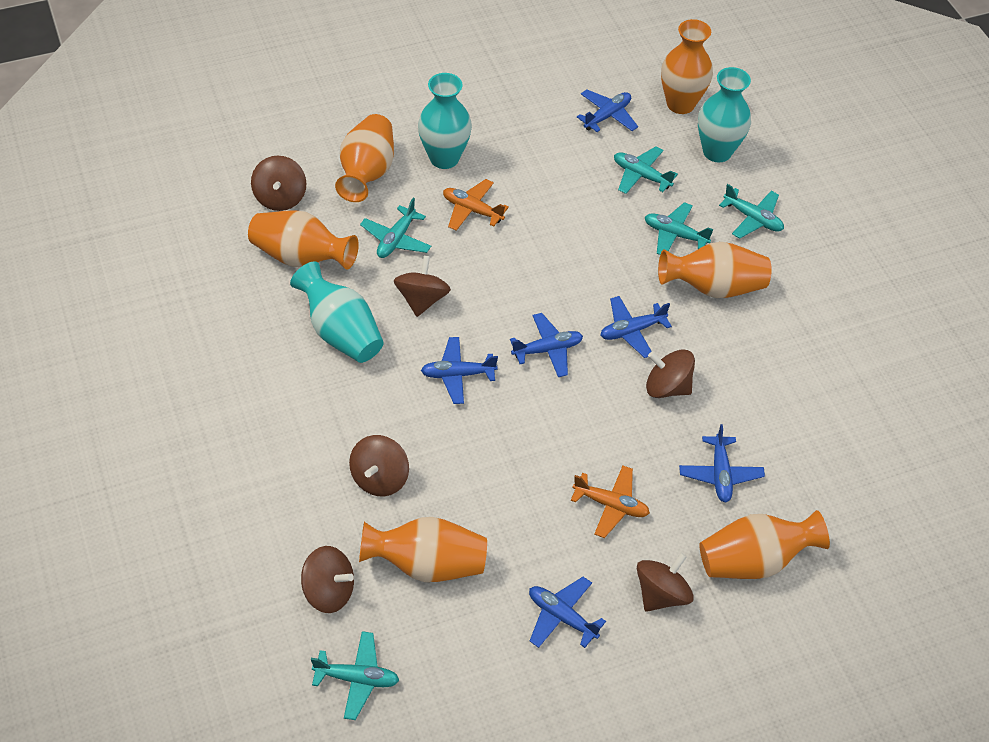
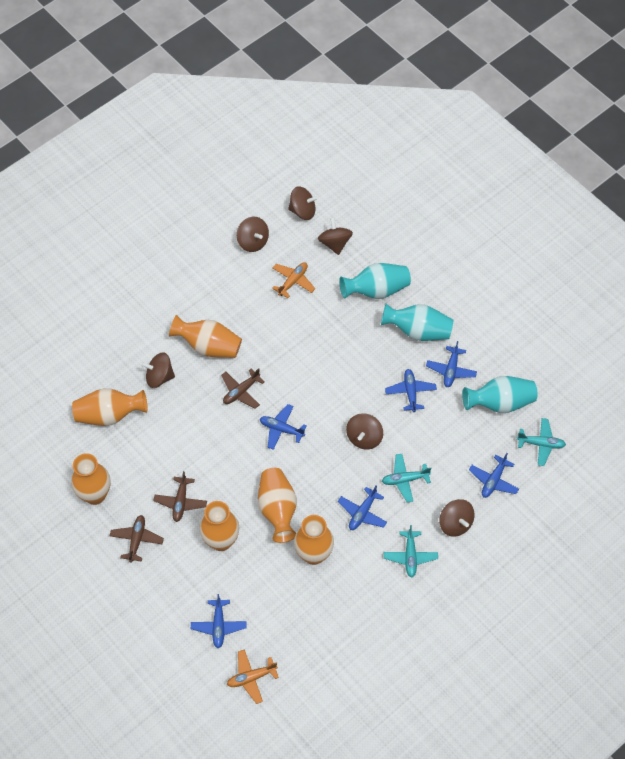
brown plane: 0 -> 3
turquoise plane: 5 -> 3

